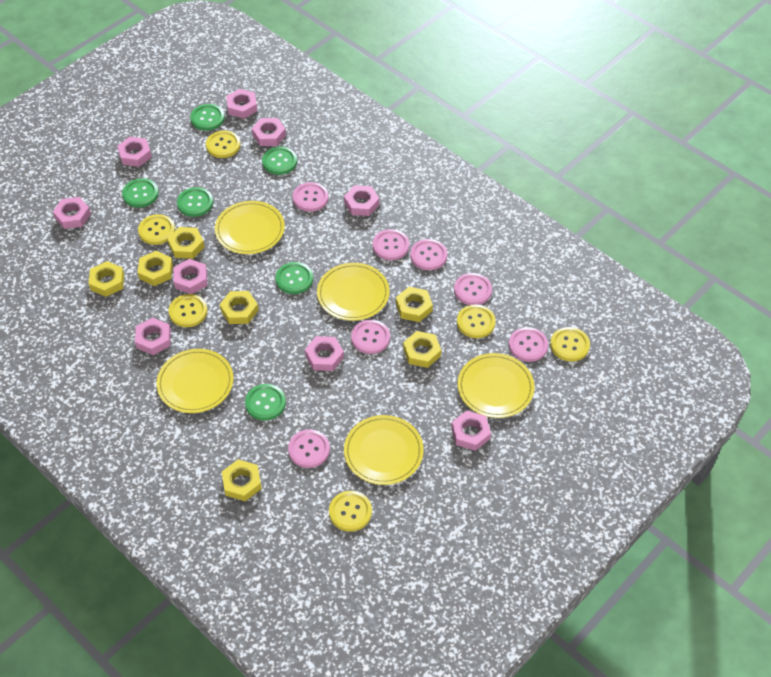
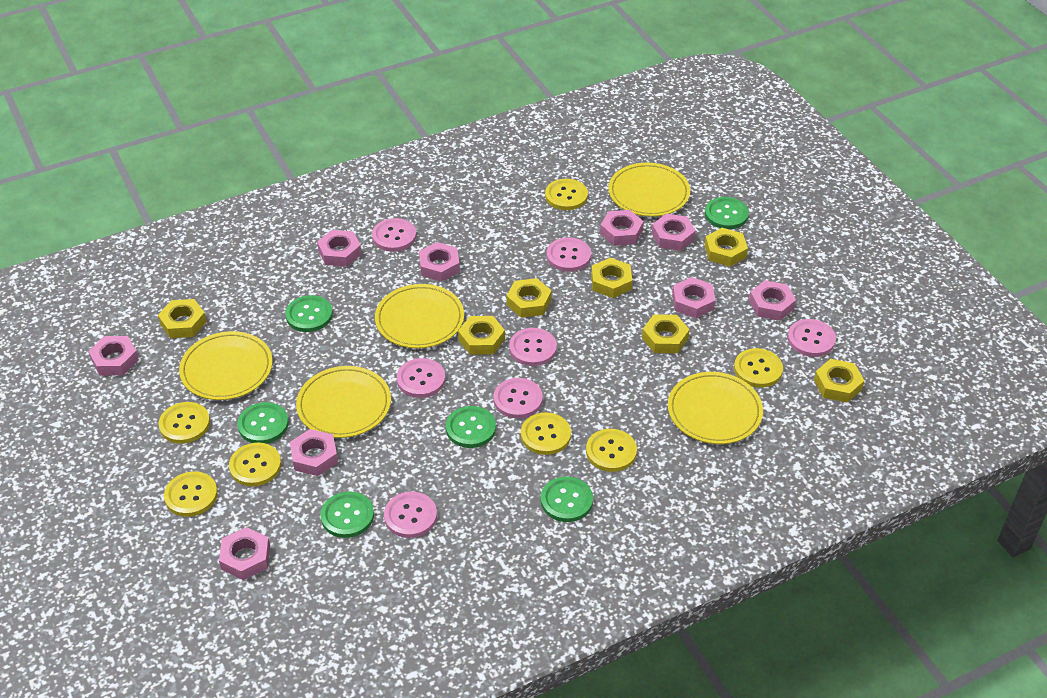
yellow button: 6 -> 7

